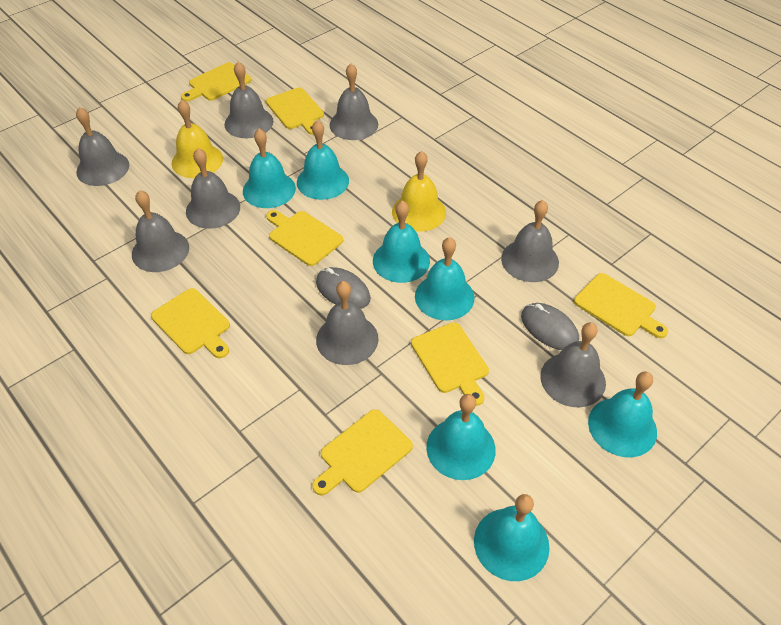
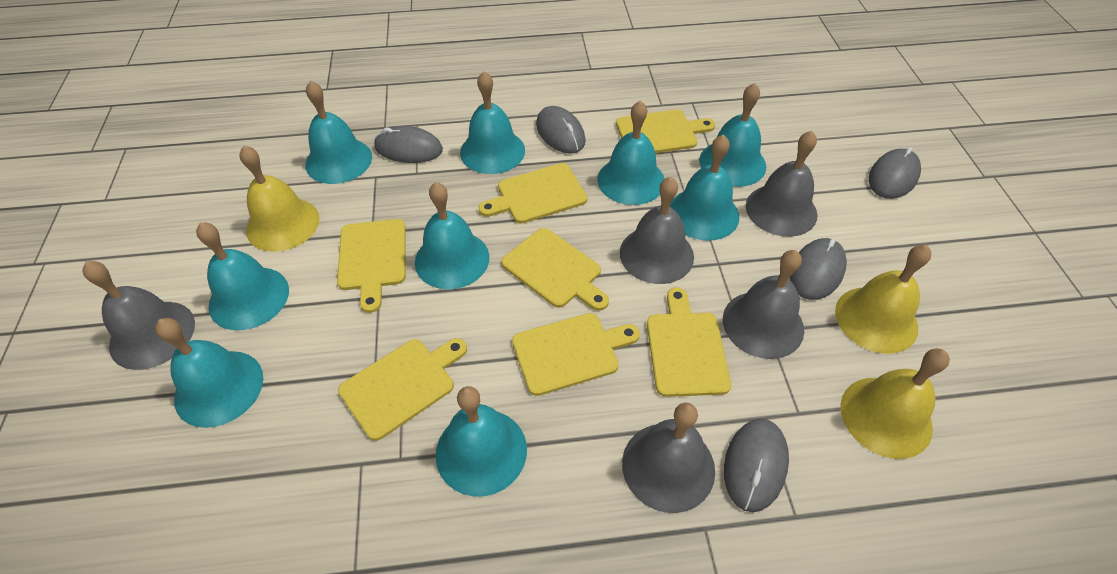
grey bell: 8 -> 5
grey mouse: 2 -> 5
turquoise bell: 7 -> 9
yellow bell: 2 -> 3

